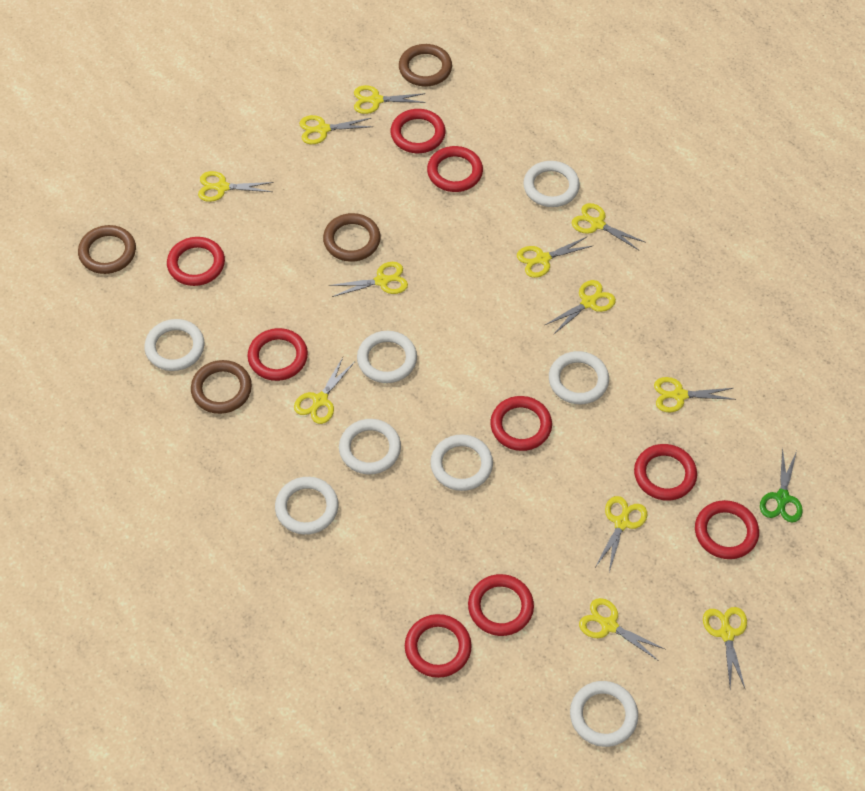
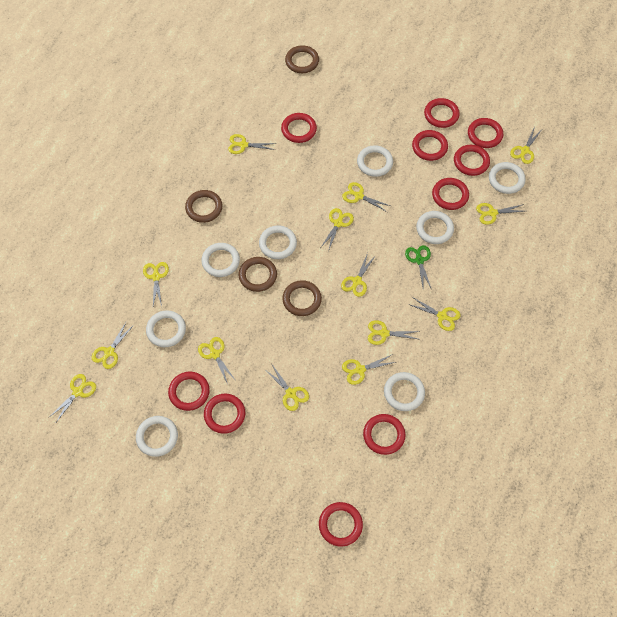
red ring: 9 -> 10
yellow scissors: 12 -> 14

